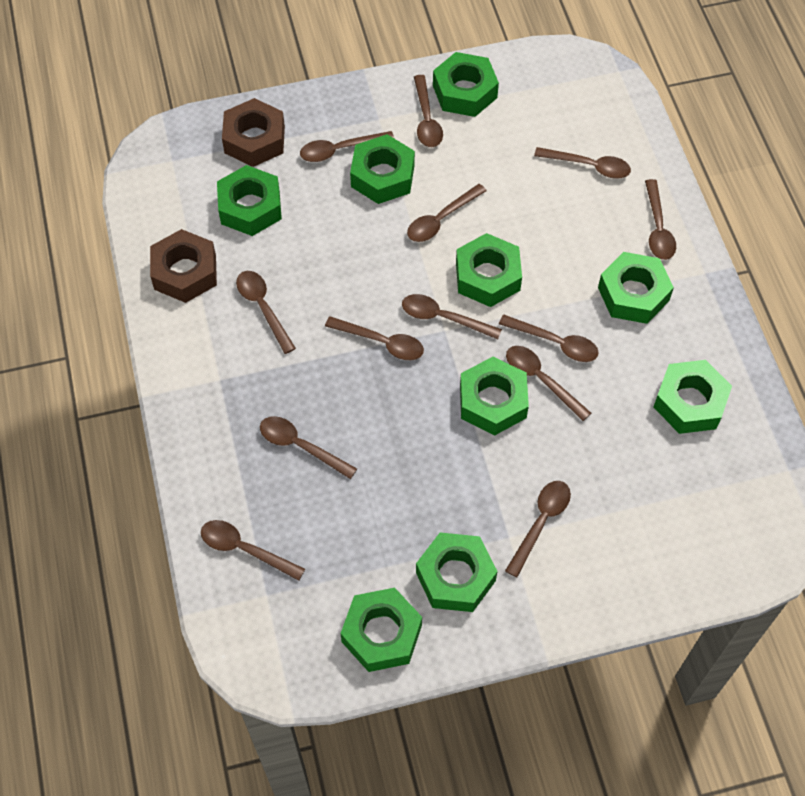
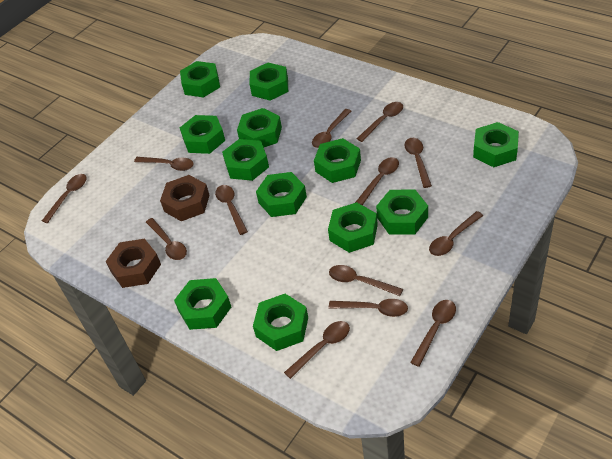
green nut: 9 -> 12

